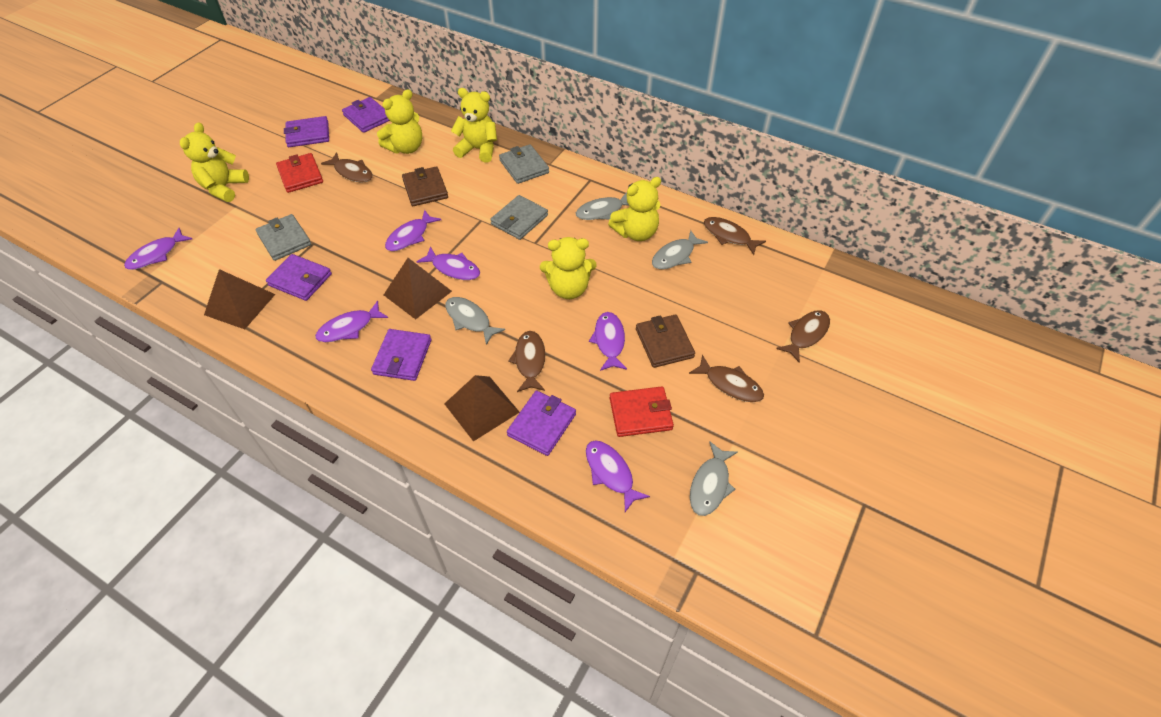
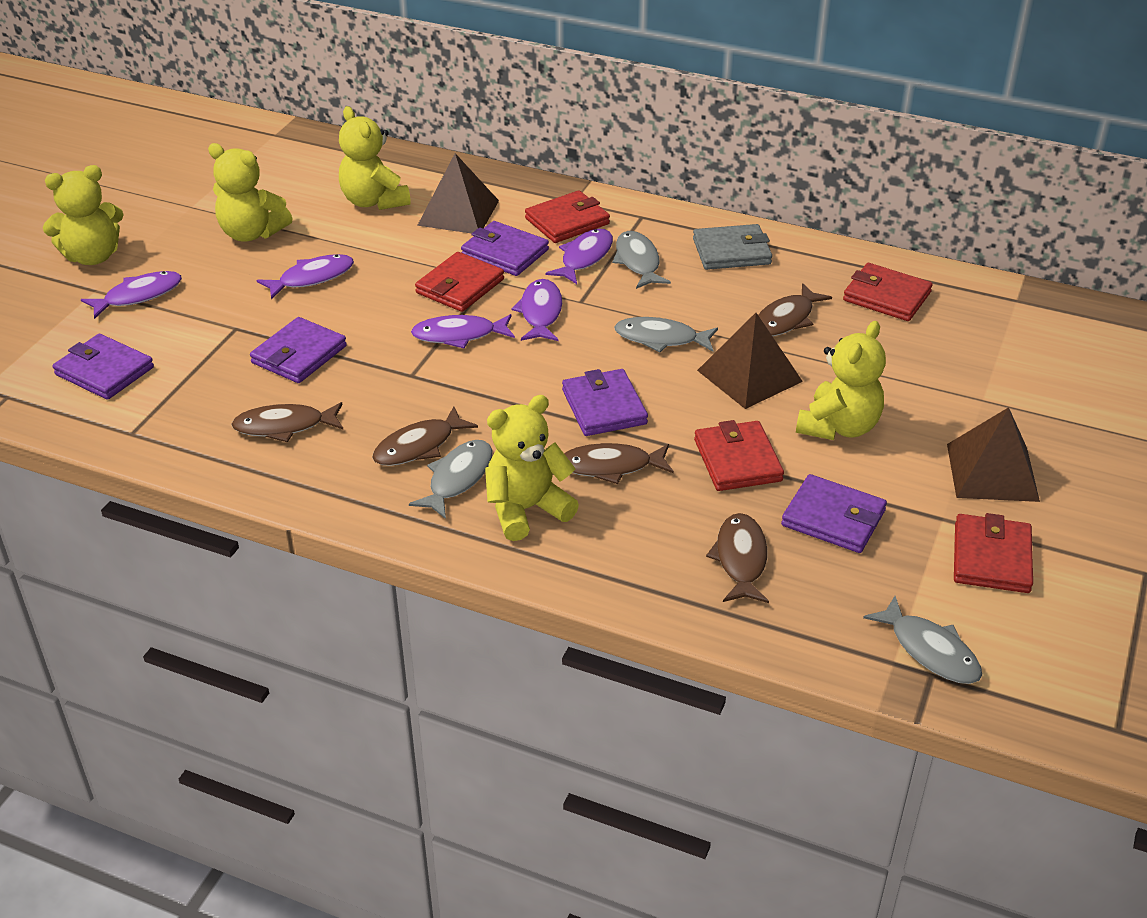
brown wallet: 2 -> 0
grey wallet: 3 -> 1
purple fish: 6 -> 5
red wallet: 2 -> 5

